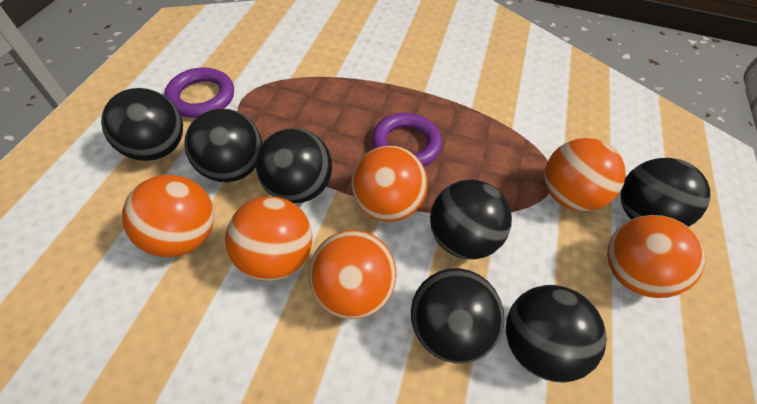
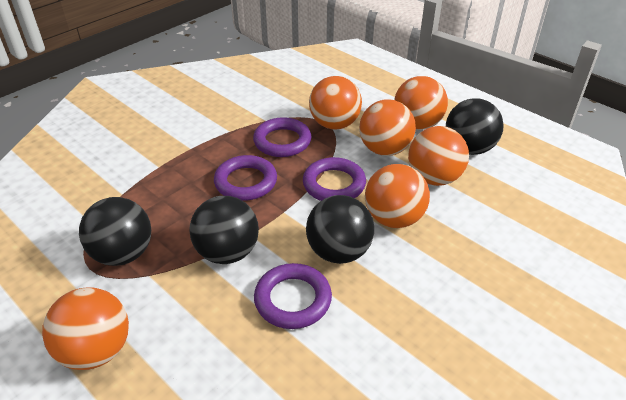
black ball: 7 -> 4
purple ring: 2 -> 4

